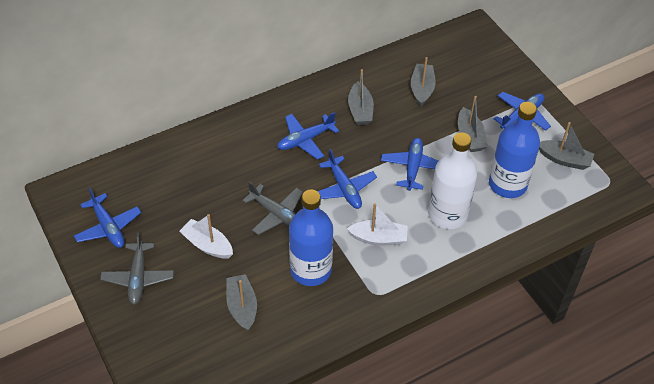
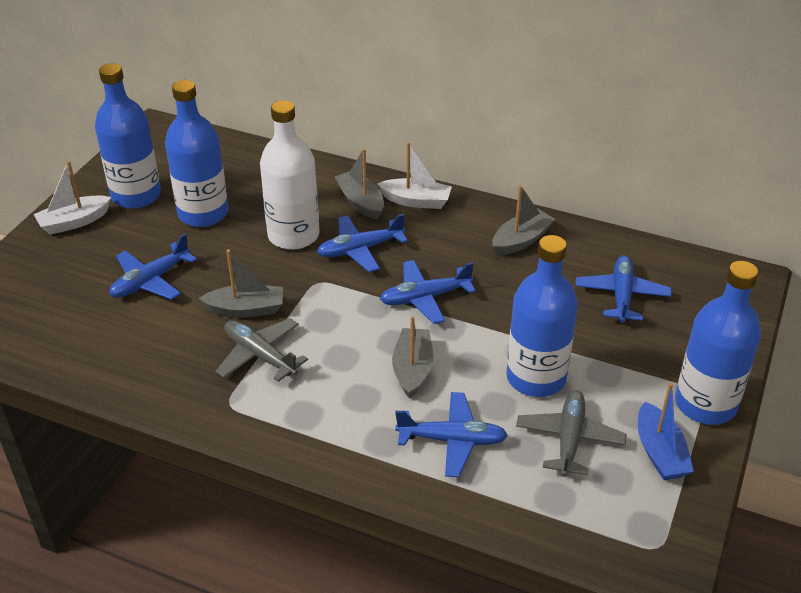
blue boat: 0 -> 1
blue bottle: 2 -> 4
grey boat: 5 -> 4

